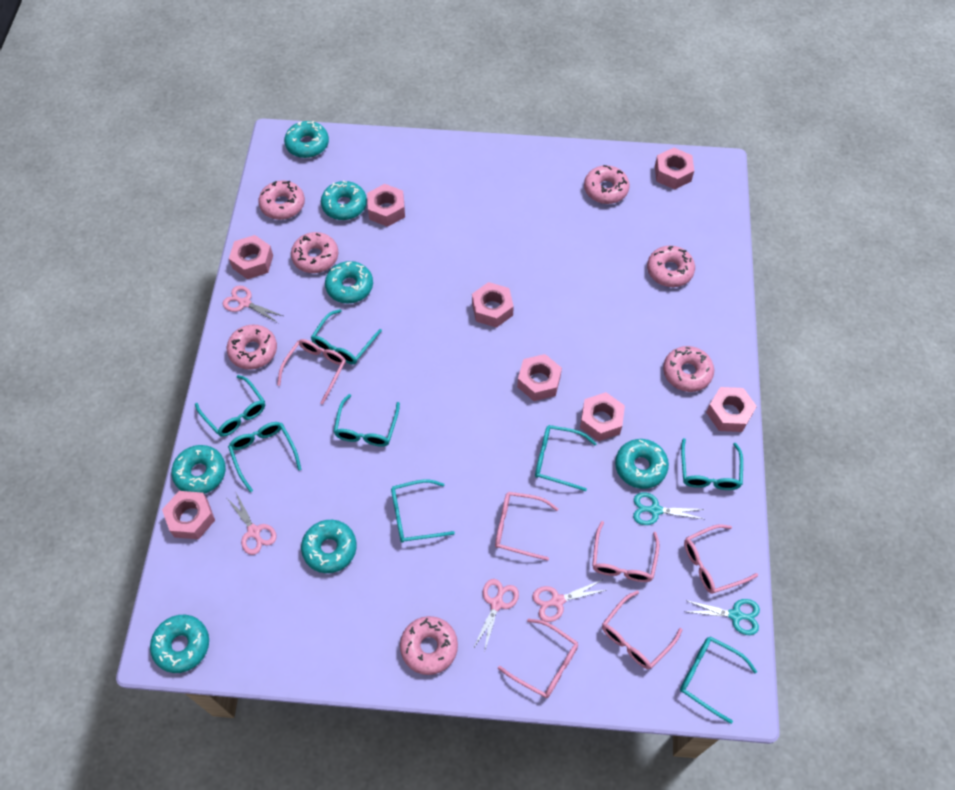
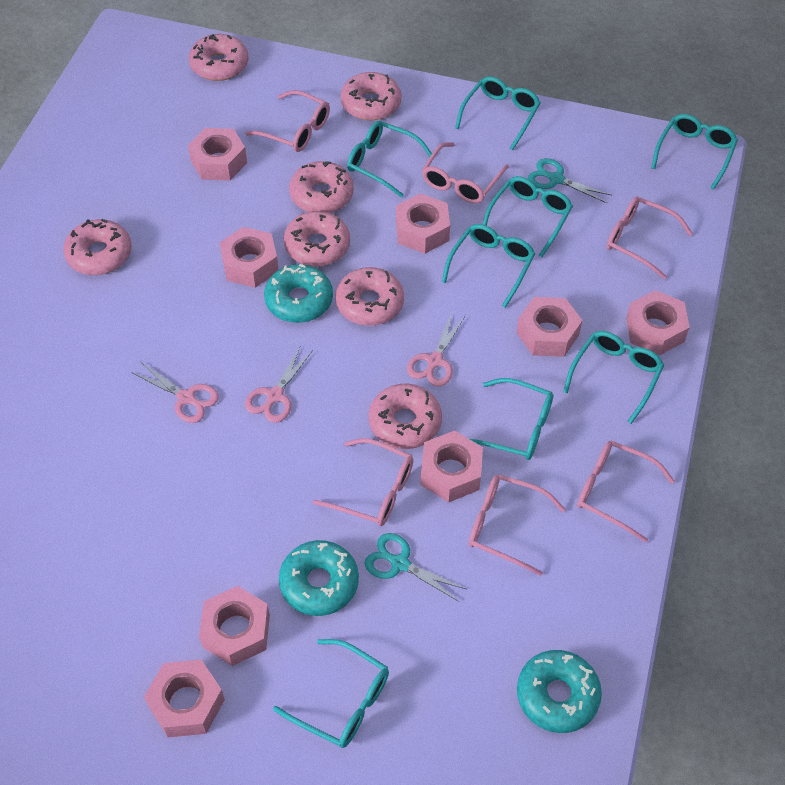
pink scissors: 4 -> 3
turquoise donut: 7 -> 3

